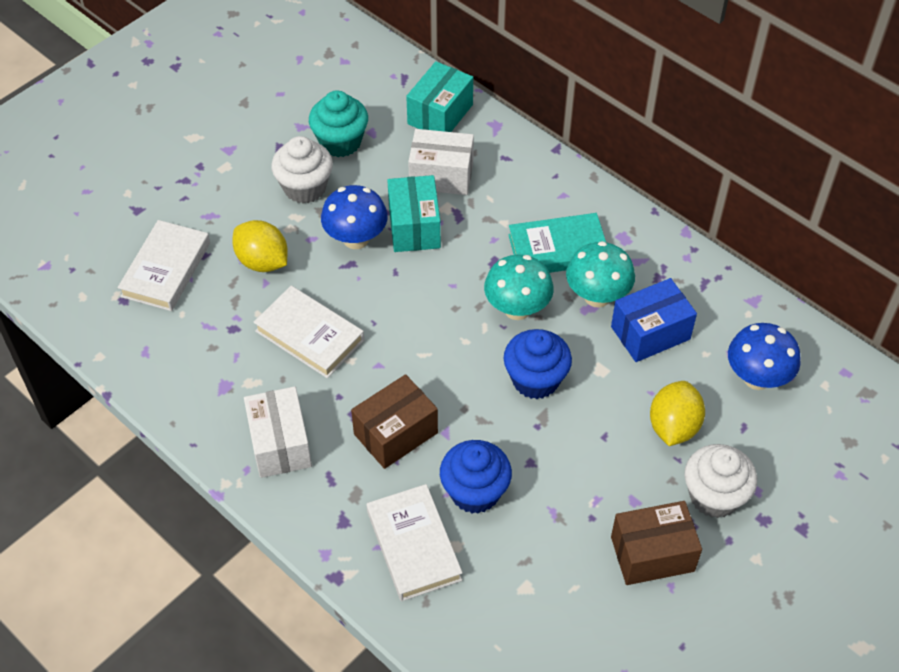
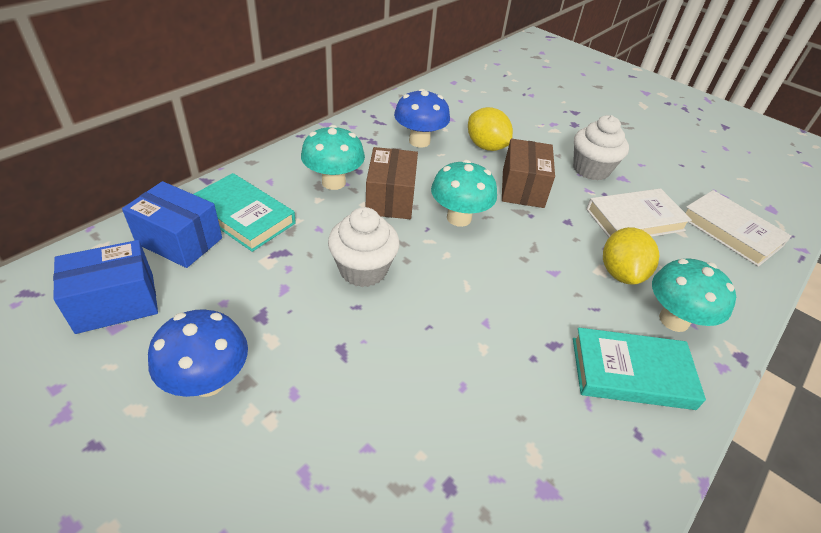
blue box: 1 -> 2
blue cupcake: 2 -> 0
turquoise book: 1 -> 2
turquoise box: 2 -> 0
turquoise cupcake: 1 -> 0
turquoise mushroom: 2 -> 3
white book: 3 -> 2
white box: 2 -> 0

